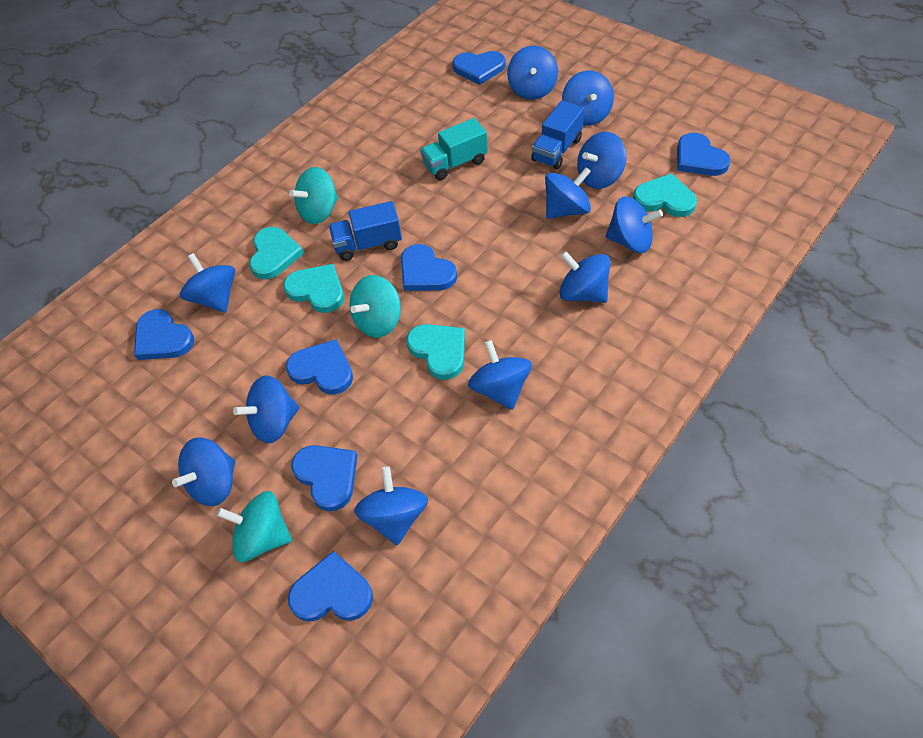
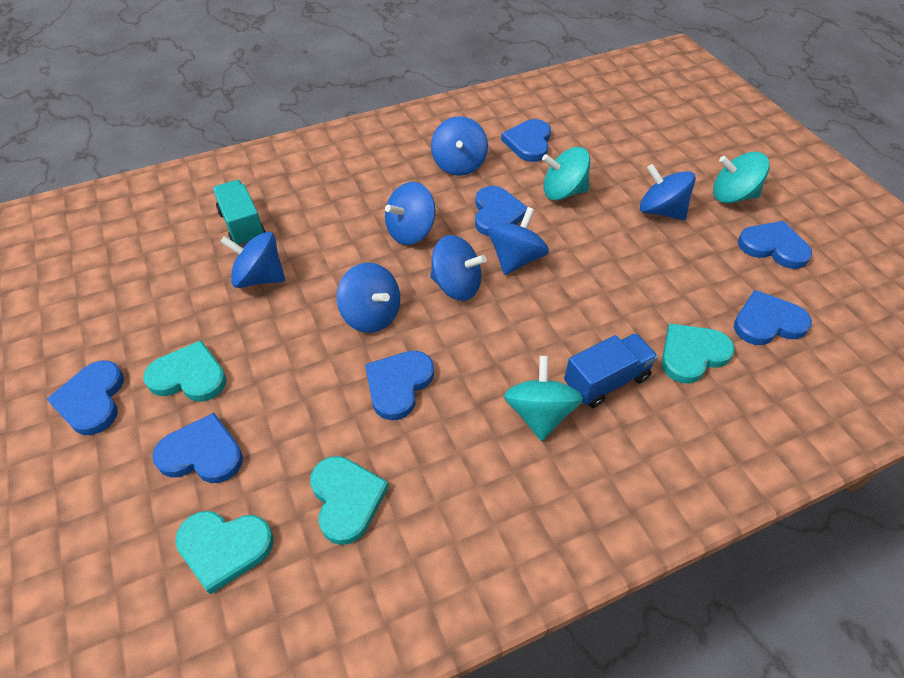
blue spinning top: 11 -> 7
blue truck: 2 -> 1

